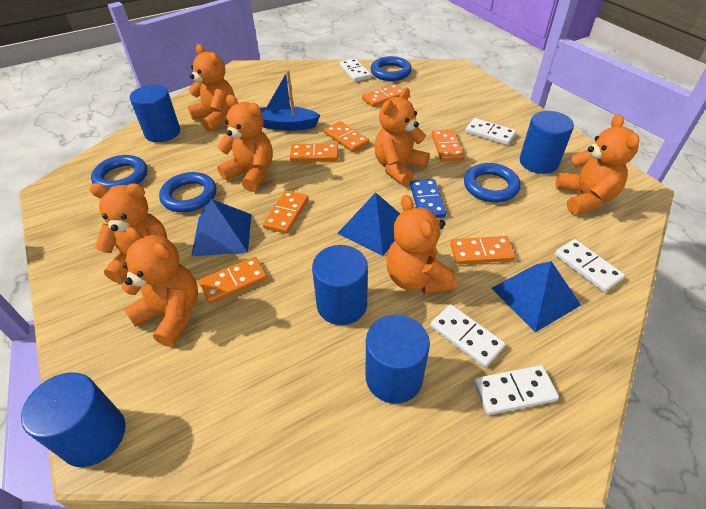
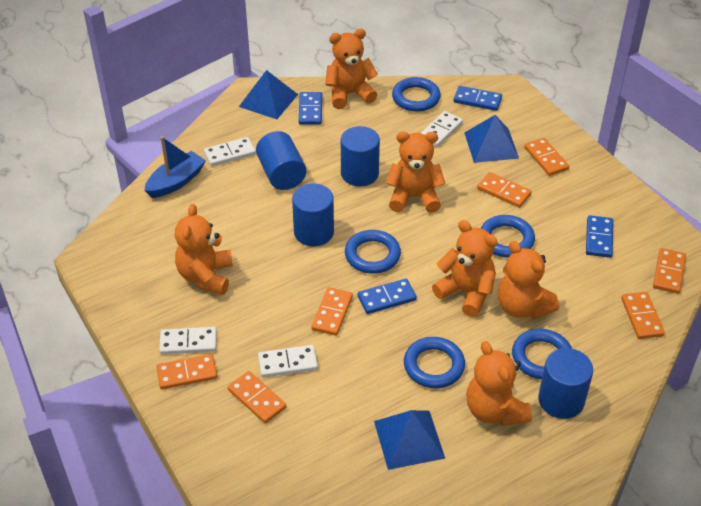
blue cylinder: 5 -> 4
blue domino: 1 -> 4
blue ring: 4 -> 5
orange teddy bear: 7 -> 6
white domino: 5 -> 4

